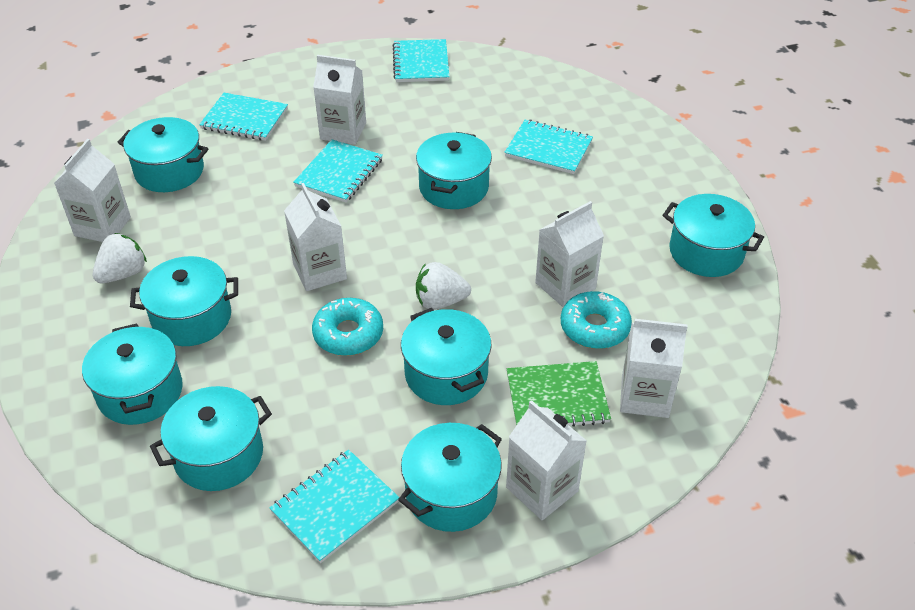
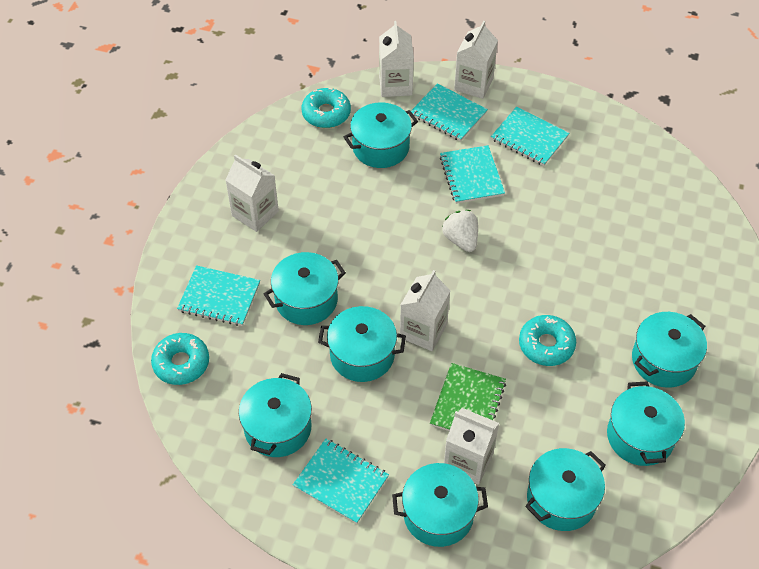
turquoise donut: 2 -> 3
white carton: 6 -> 5
white strawberry: 2 -> 1

